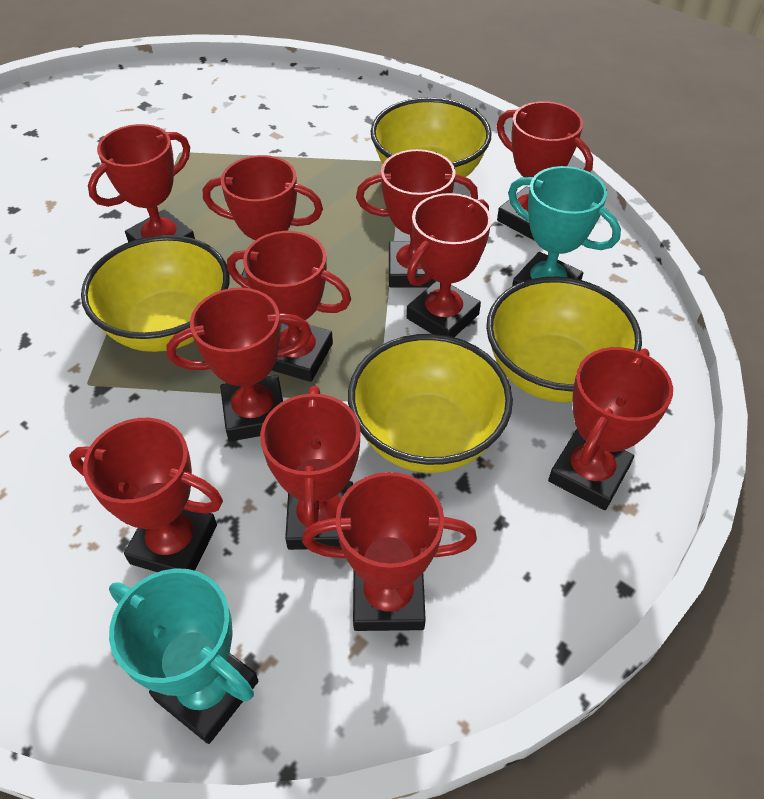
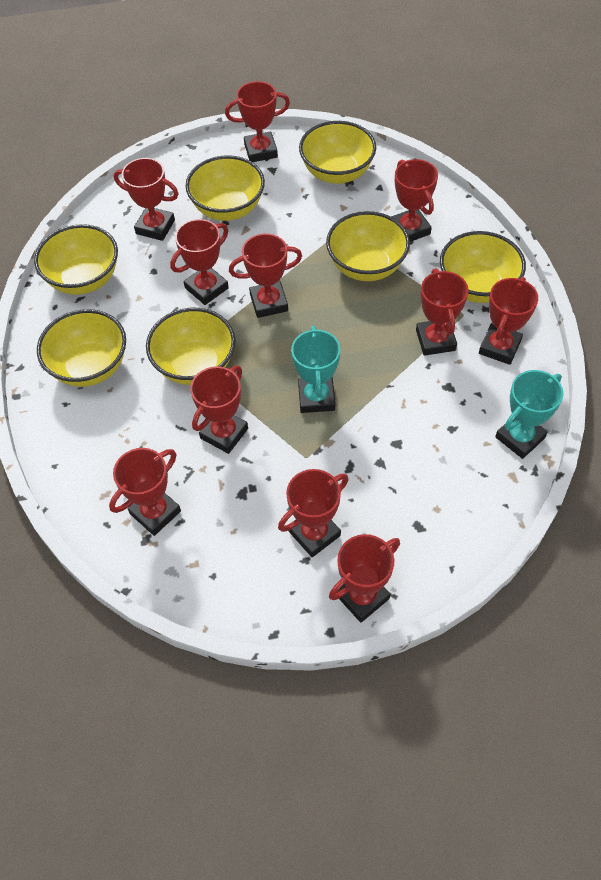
yellow bowl: 4 -> 7

